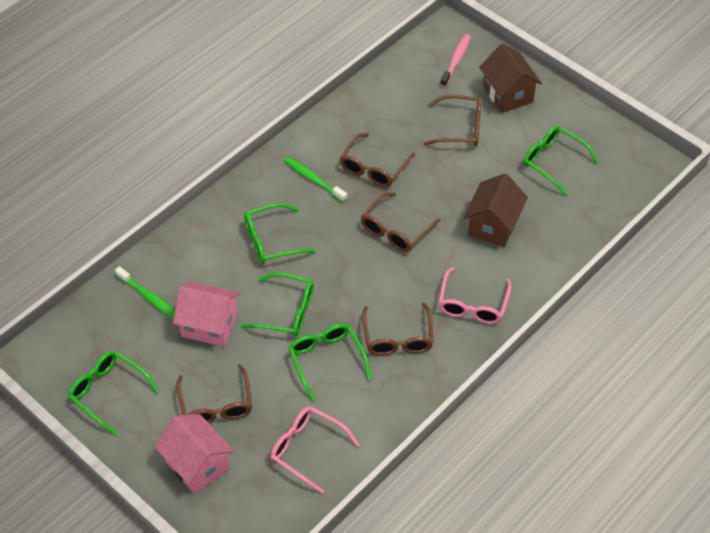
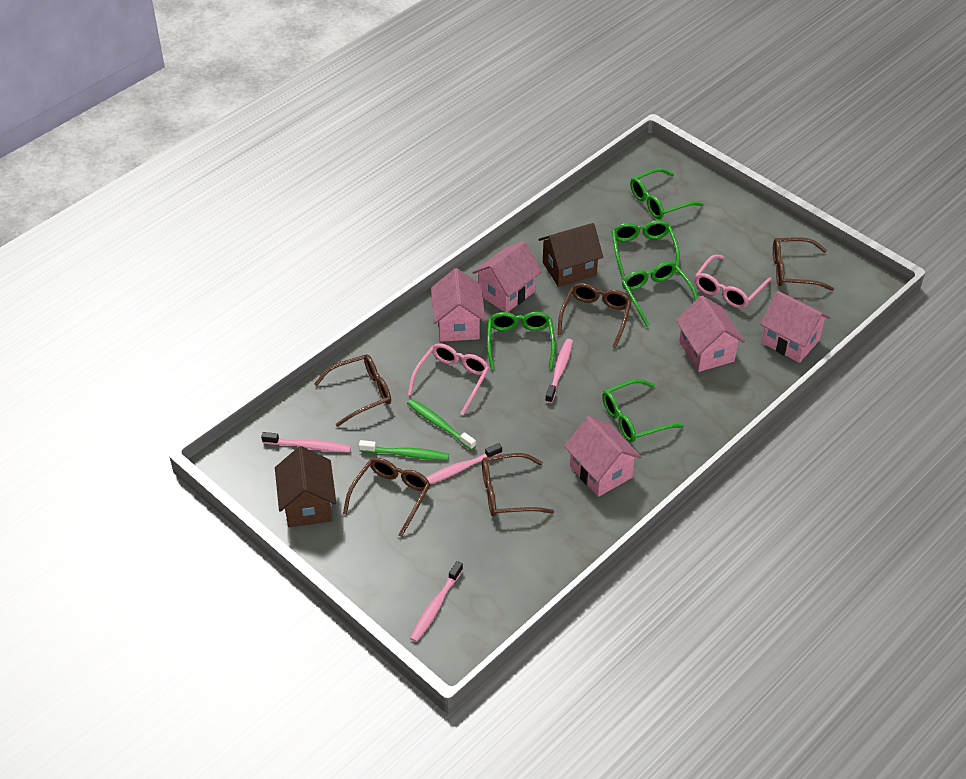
pink house: 2 -> 5
pink toothbrush: 1 -> 4

